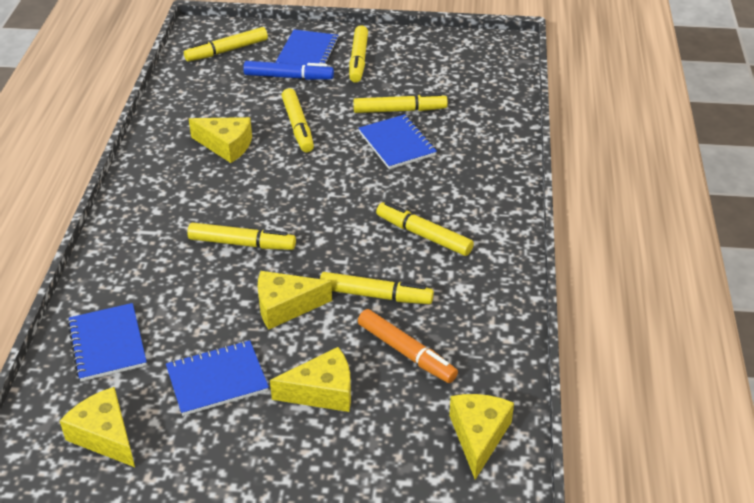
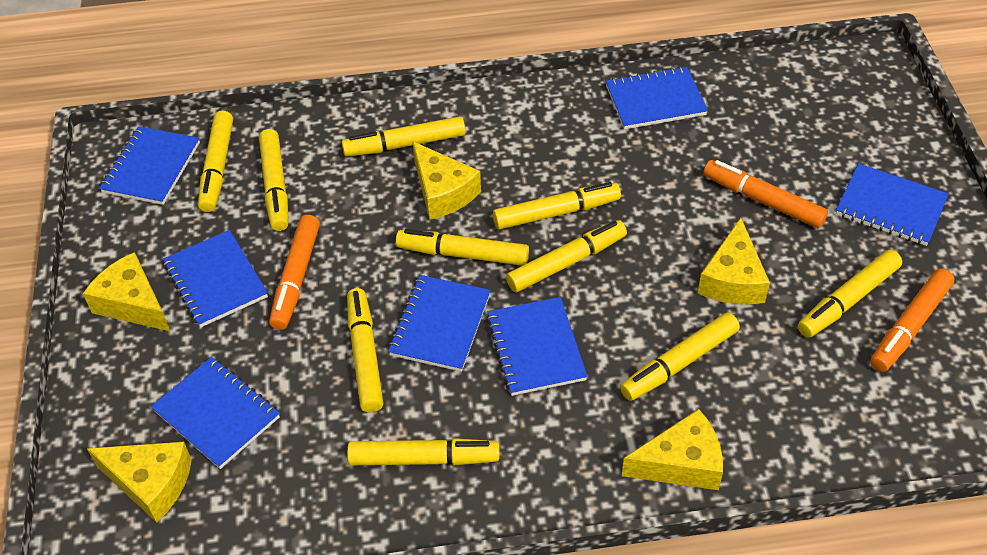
blue marker: 1 -> 0
blue notebook: 4 -> 7
orange marker: 1 -> 3
yellow marker: 7 -> 10

